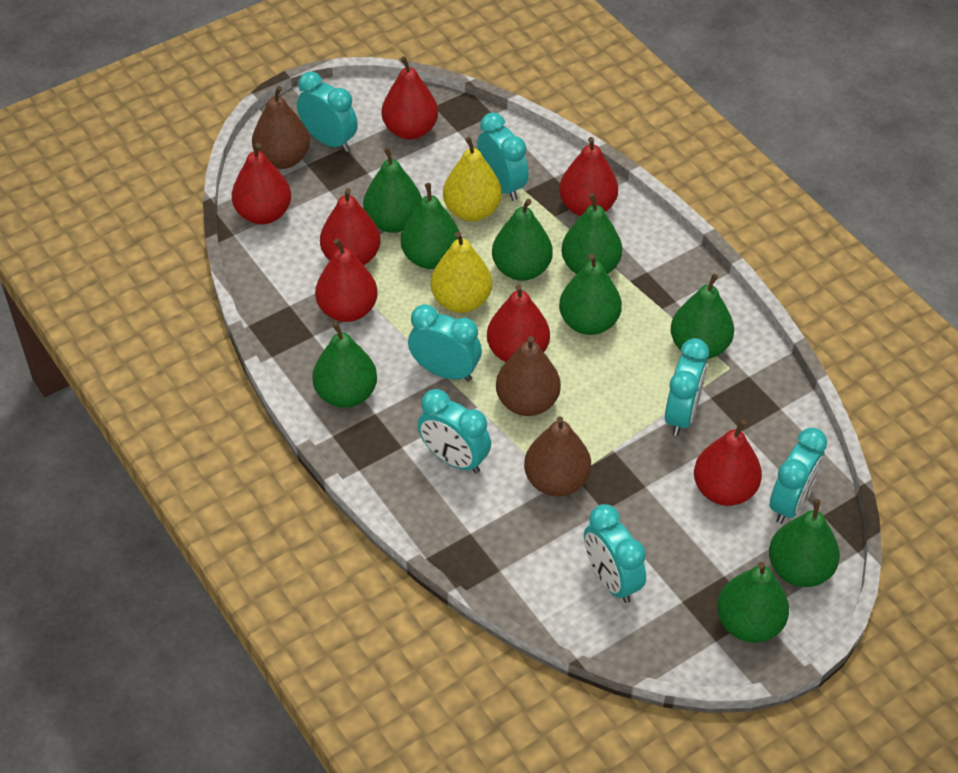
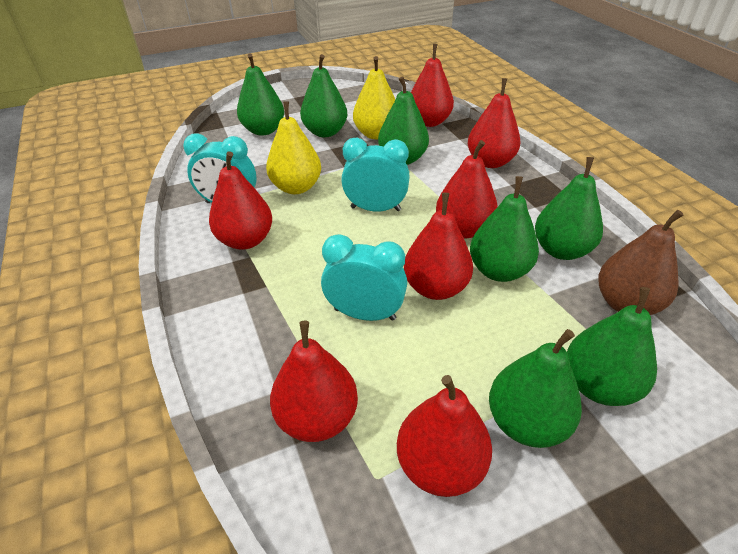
brown pear: 3 -> 1
green pear: 9 -> 7
turquoise clock: 7 -> 3

